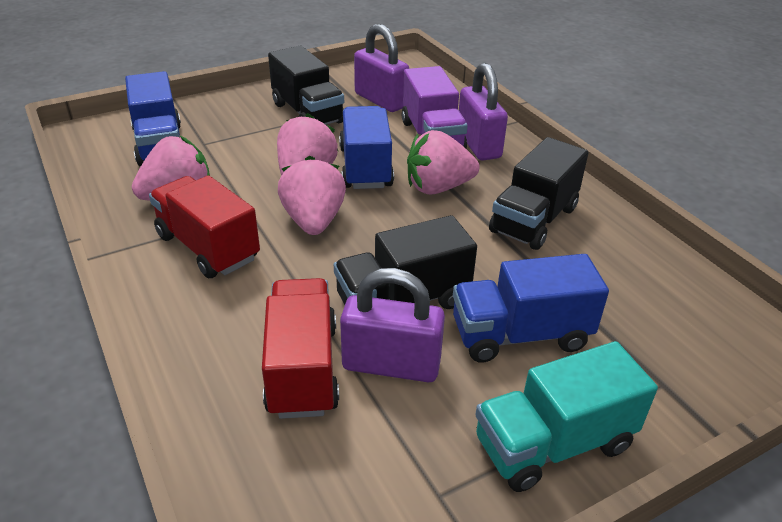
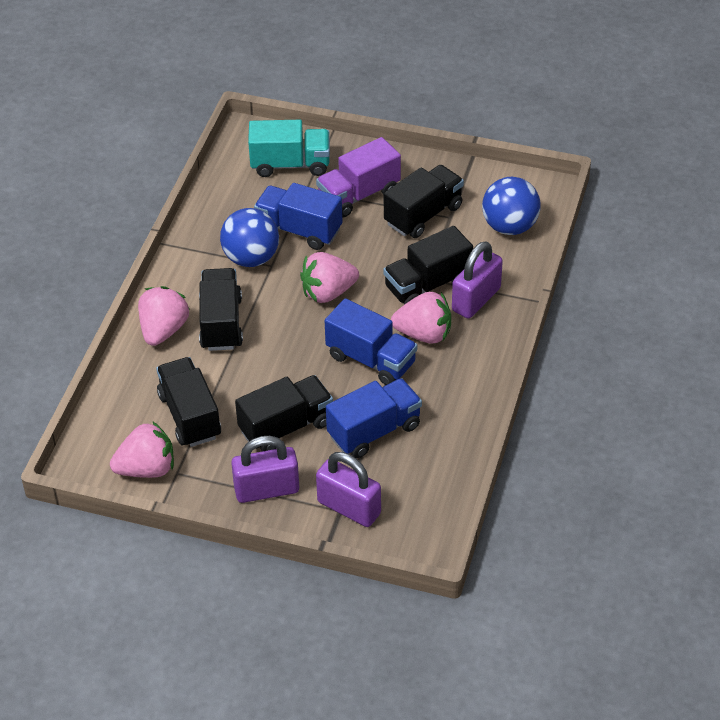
black truck: 3 -> 5
blue ball: 0 -> 2
red truck: 2 -> 0

